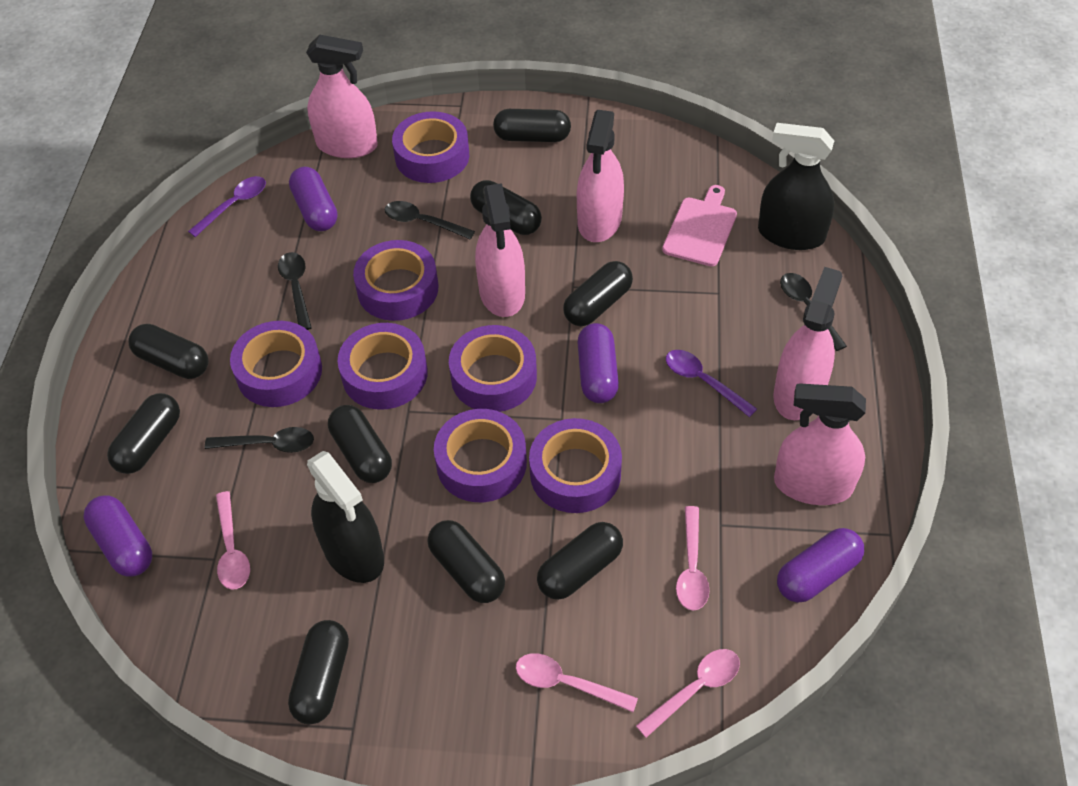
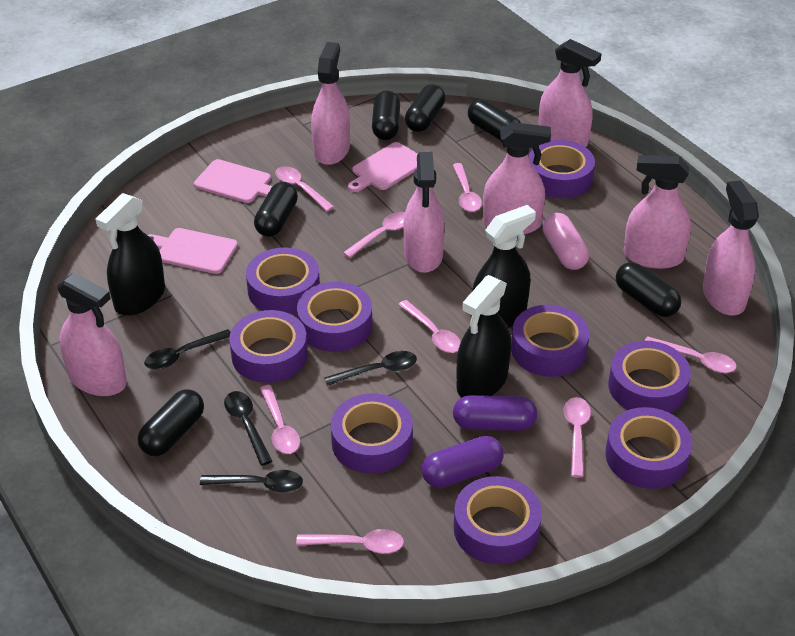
black capsule: 9 -> 6
black spray bottle: 2 -> 3
pink capsule: 0 -> 1
pink cutting board: 1 -> 3
pink spoon: 4 -> 8
pink spray bottle: 5 -> 7
purple capsule: 4 -> 2
purple spoon: 2 -> 0
purple tape: 7 -> 9

